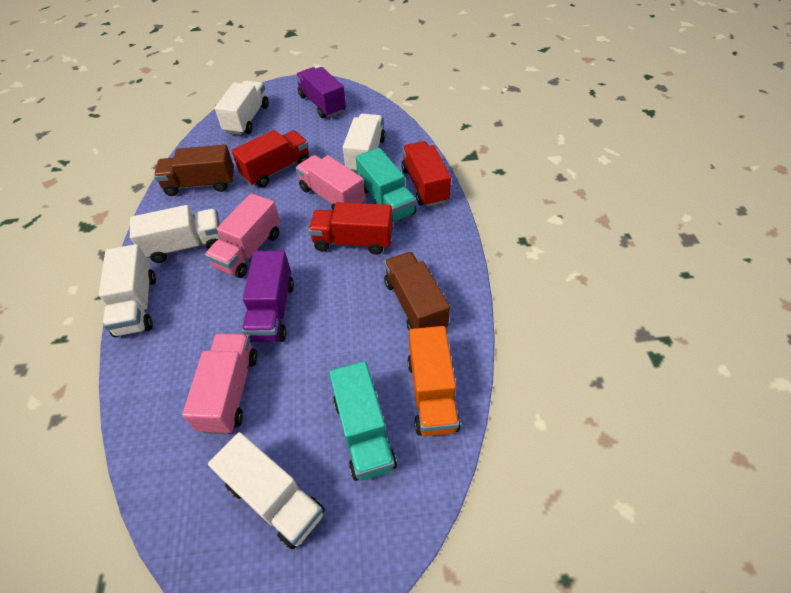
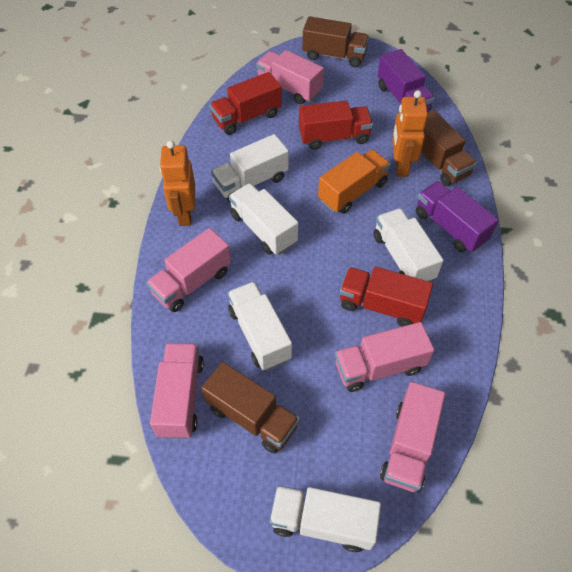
brown truck: 2 -> 3
orange robot: 0 -> 2
pink truck: 3 -> 5
turquoise truck: 2 -> 0

